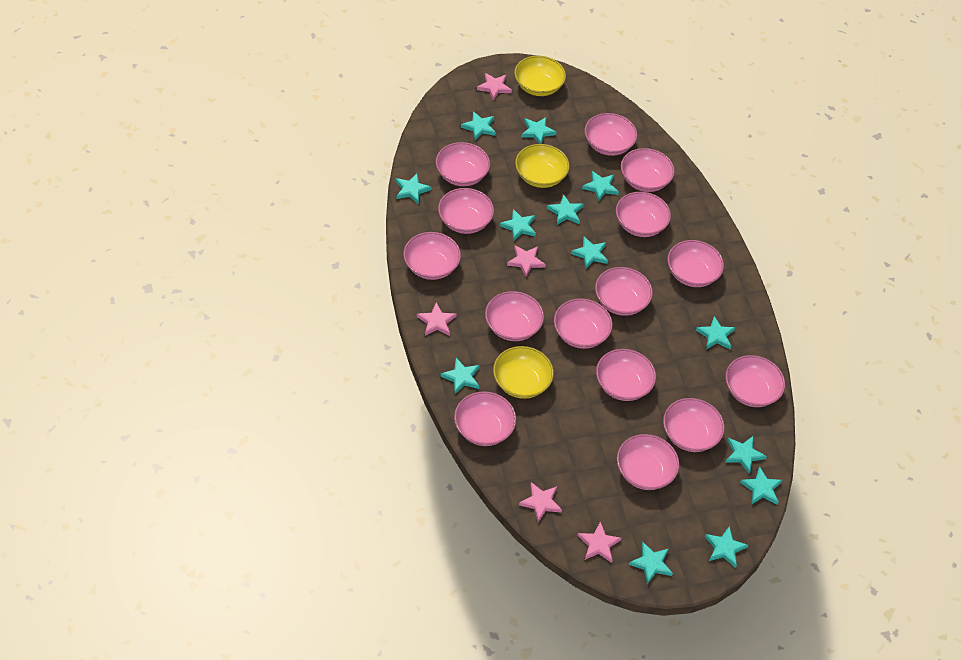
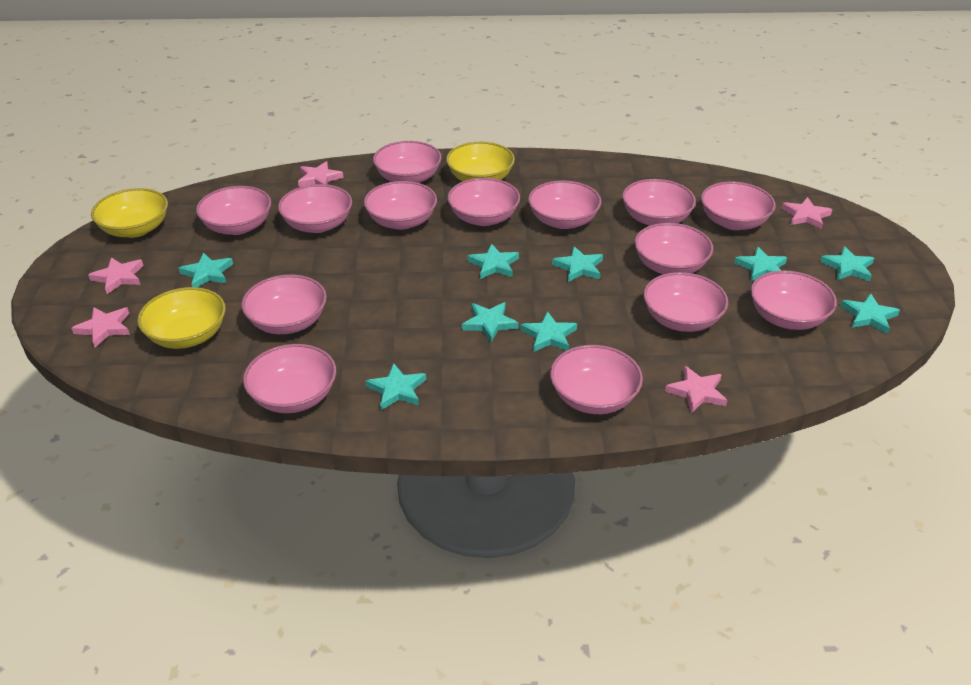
pink bowl: 15 -> 14
turquoise star: 13 -> 9

